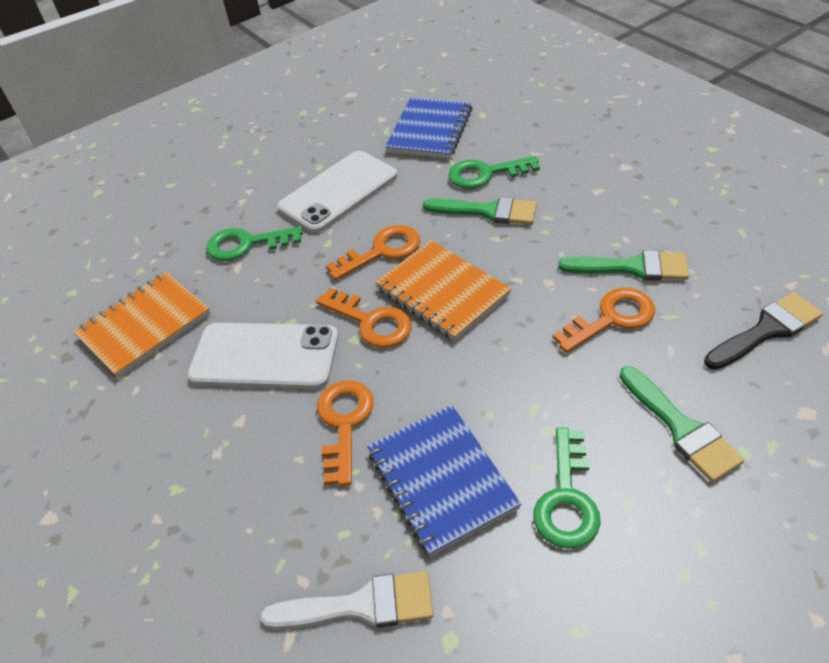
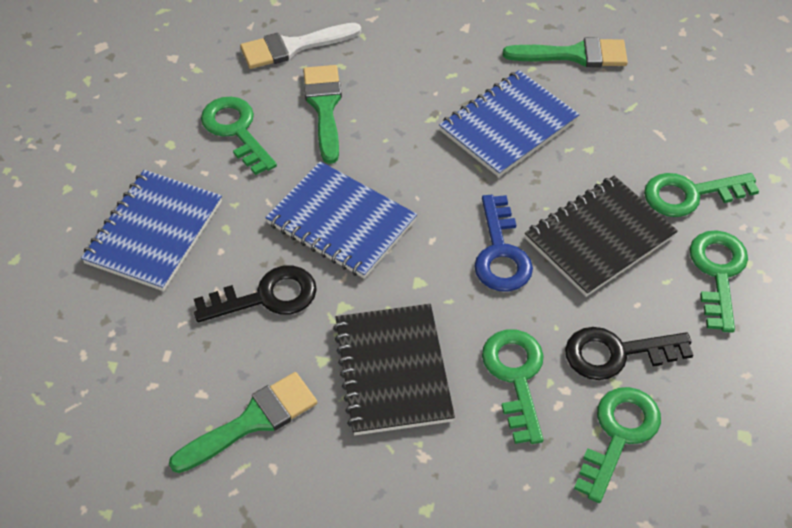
black brush: 1 -> 0
black key: 0 -> 2
black notebook: 0 -> 2
blue key: 0 -> 1
blue notebook: 2 -> 3
green key: 3 -> 5
orange key: 4 -> 0
orange notebook: 2 -> 0
white phone: 2 -> 0

